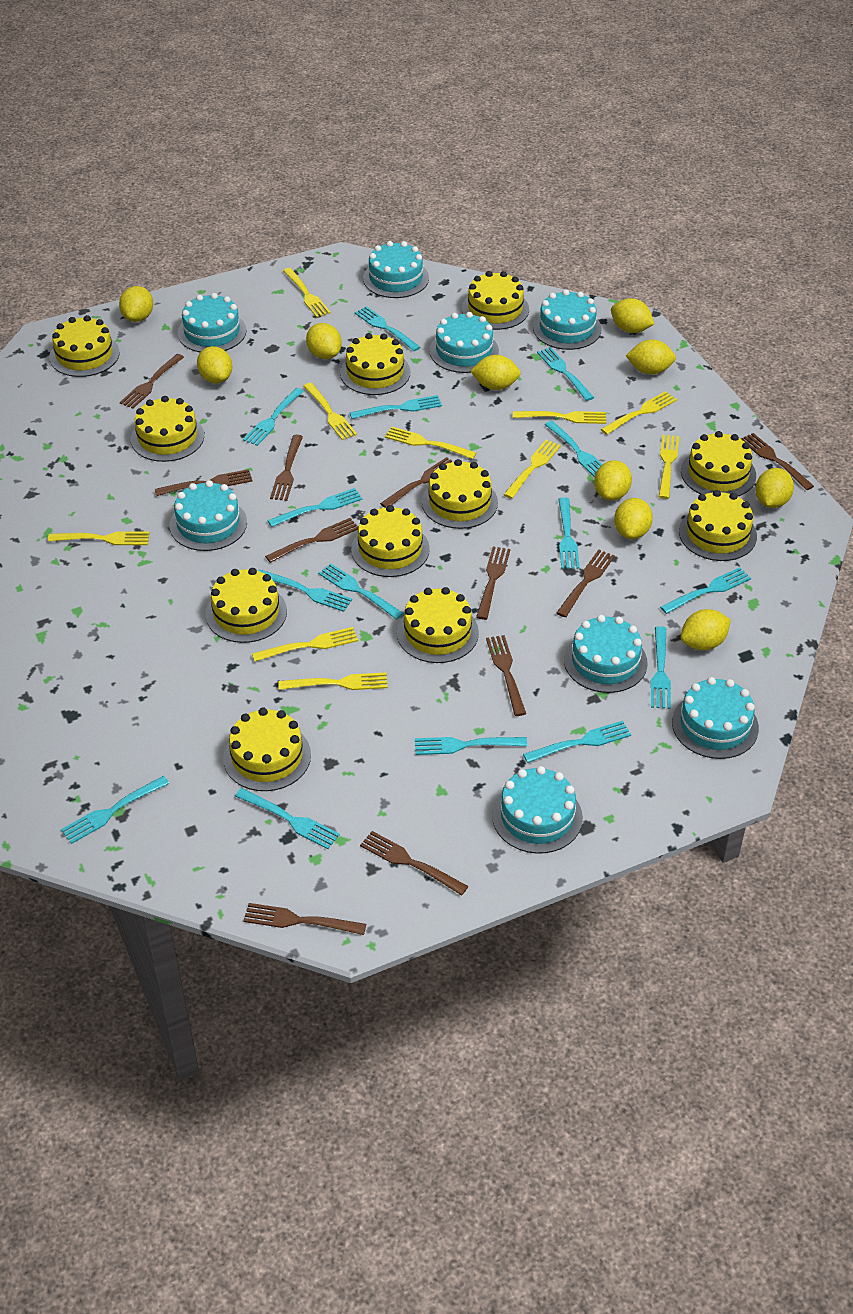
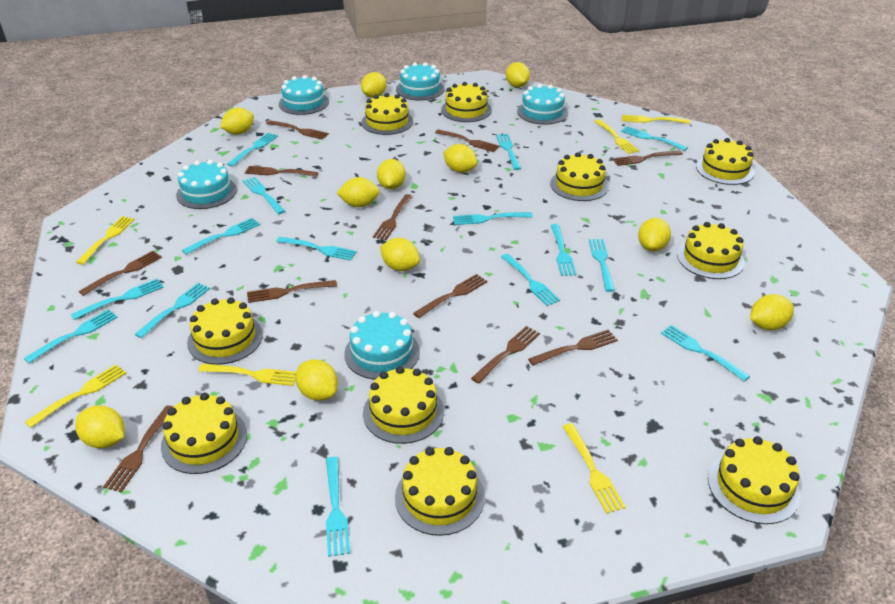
turquoise cake: 8 -> 5
yellow cake: 11 -> 10
yellow fork: 10 -> 6
yellow lemon: 10 -> 11

